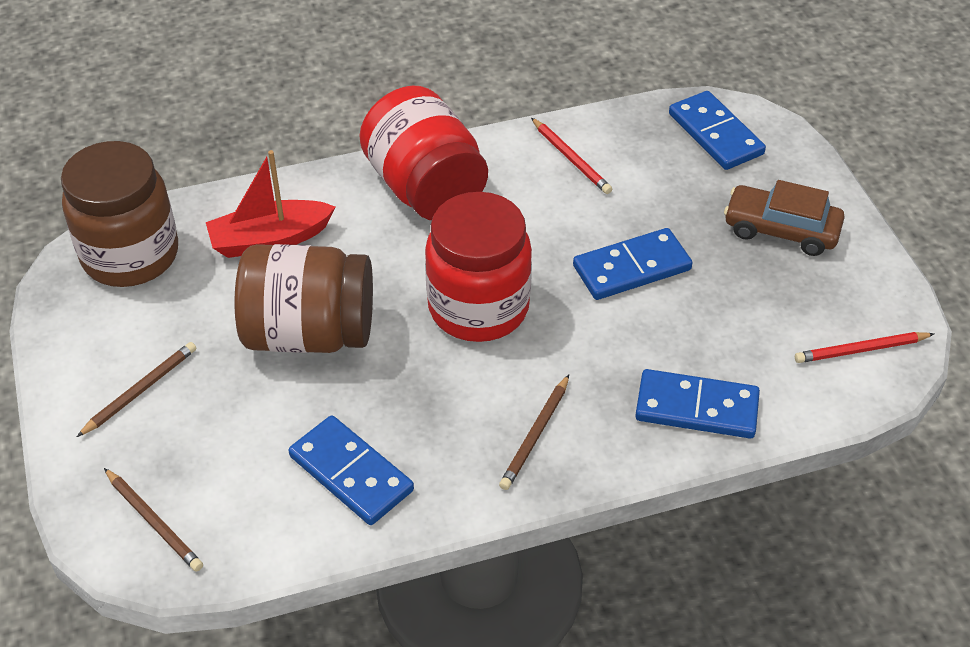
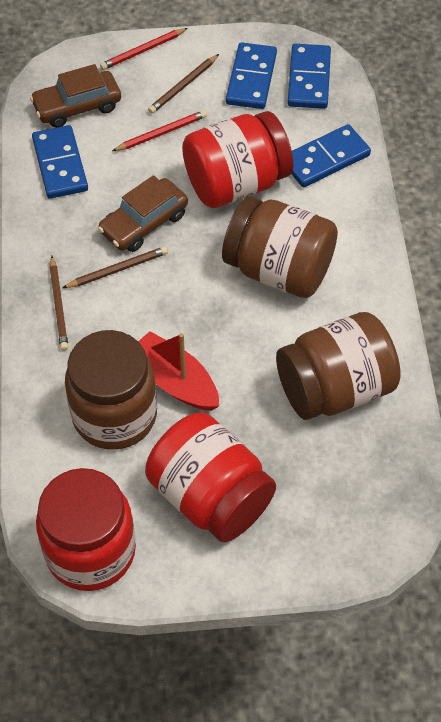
brown car: 1 -> 2
brown jar: 2 -> 3
red jar: 2 -> 3

